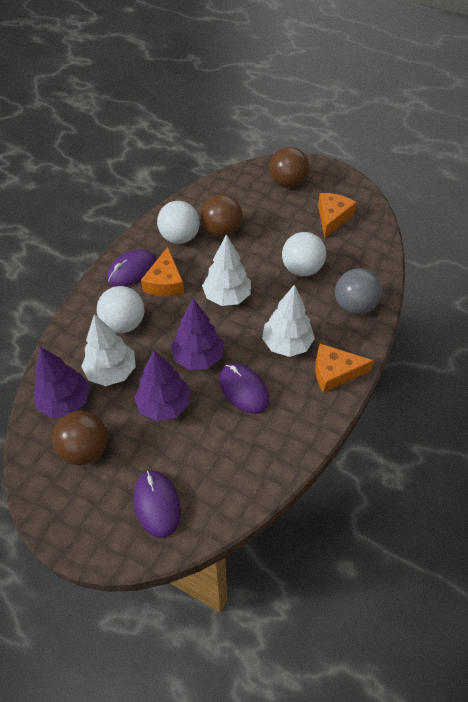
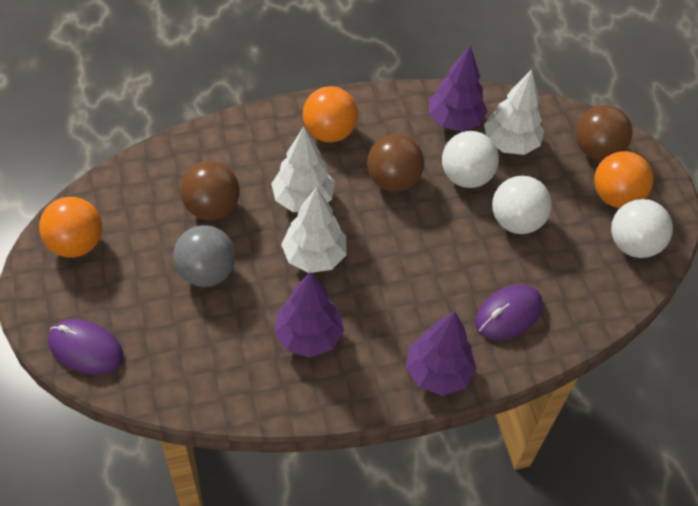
orange ball: 0 -> 3
orange cheese: 3 -> 0
purple mouse: 3 -> 2

